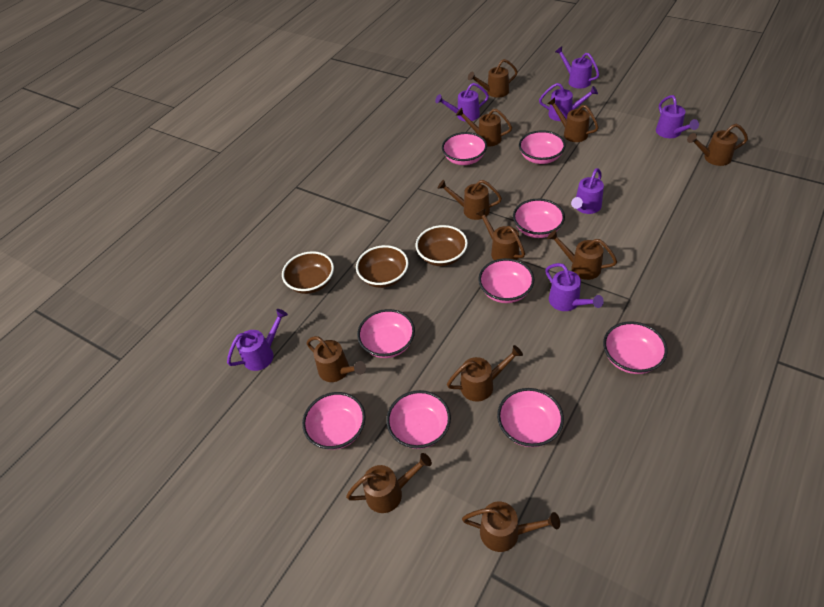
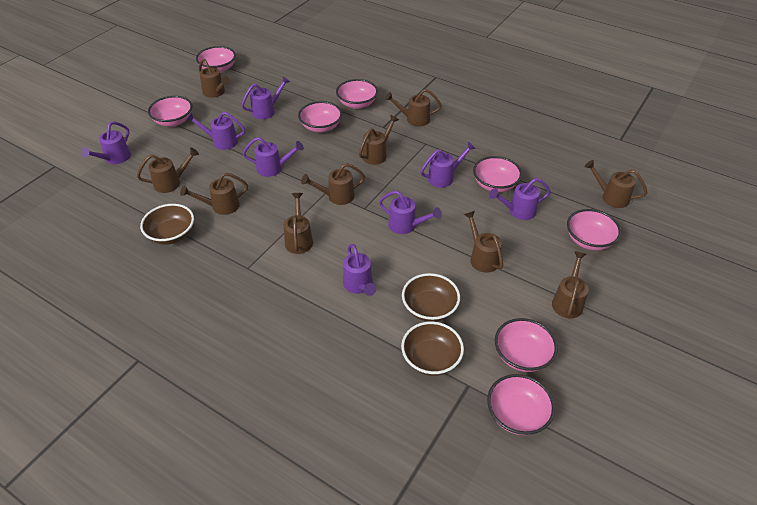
brown watering can: 11 -> 10
pink bowl: 9 -> 8
purple watering can: 7 -> 8

